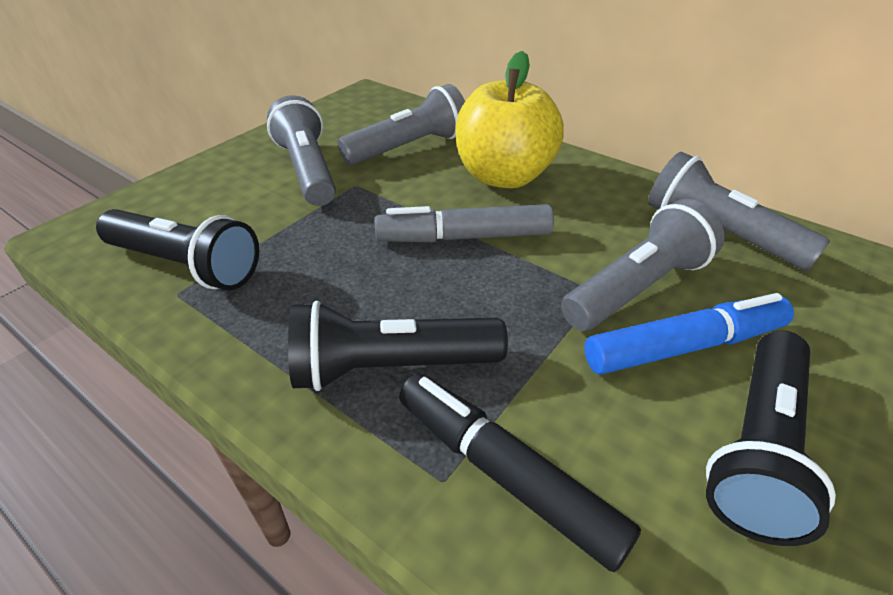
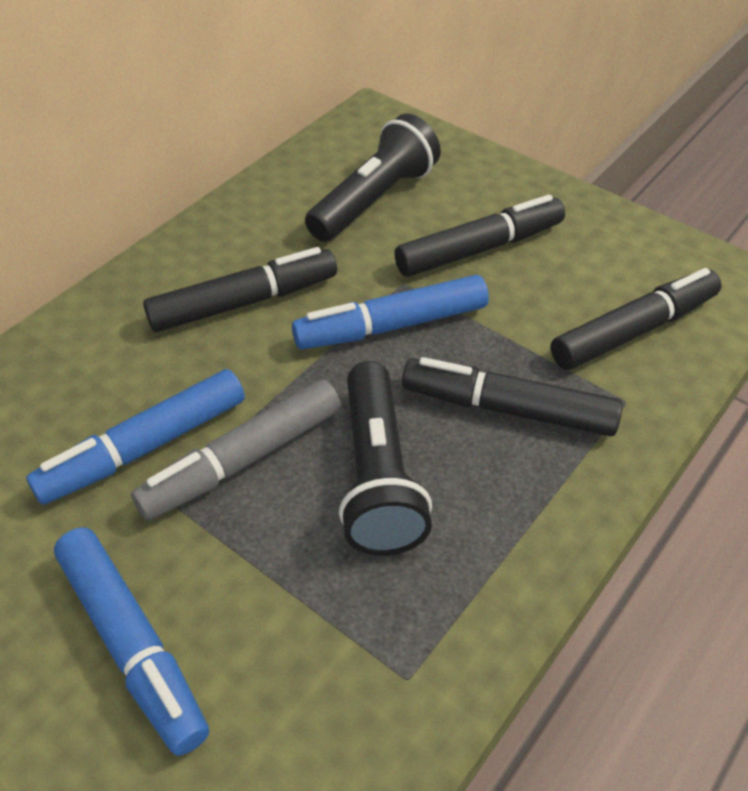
black flashlight: 3 -> 2
black marker: 1 -> 4
blue marker: 1 -> 3
grey flashlight: 4 -> 0
yellow apple: 1 -> 0

